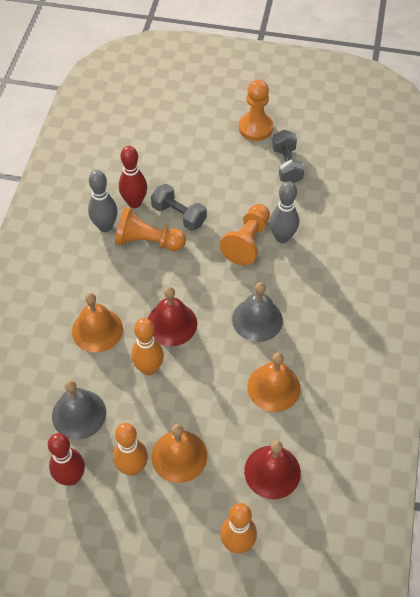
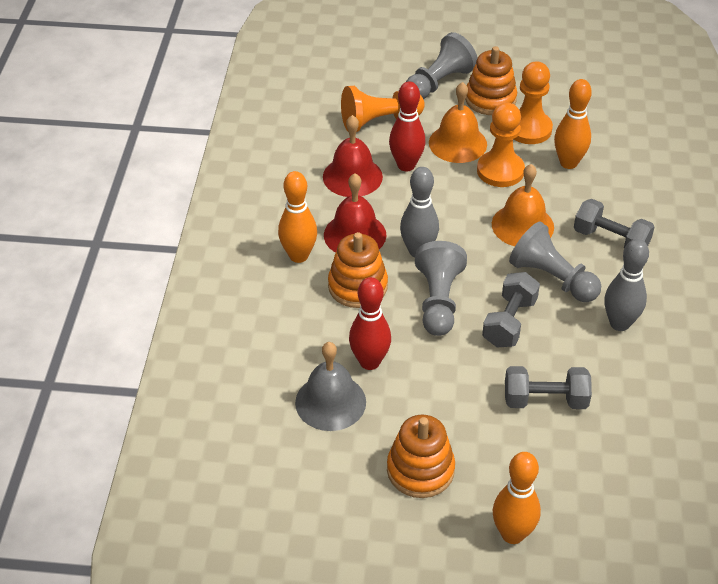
grey bell: 2 -> 1
grey dumbbell: 2 -> 3
grey pawn: 0 -> 3
orange bell: 3 -> 2
orange stacking toy: 0 -> 3

